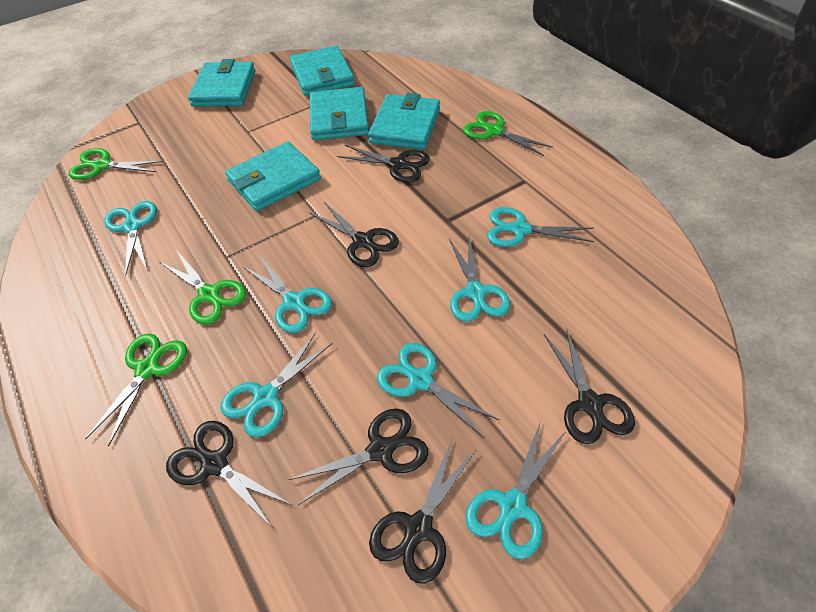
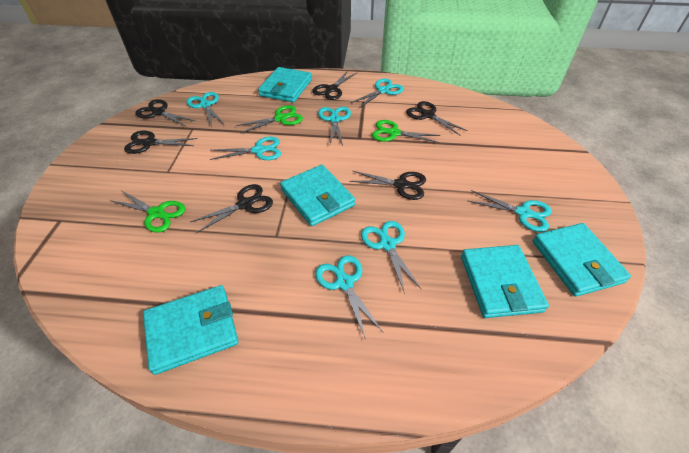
green scissors: 4 -> 3

